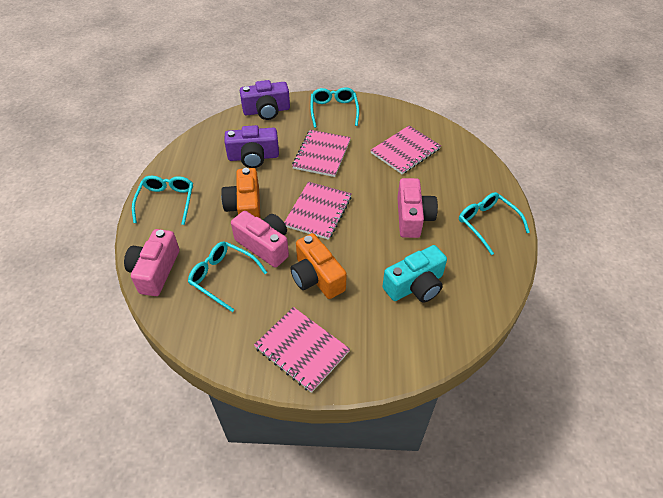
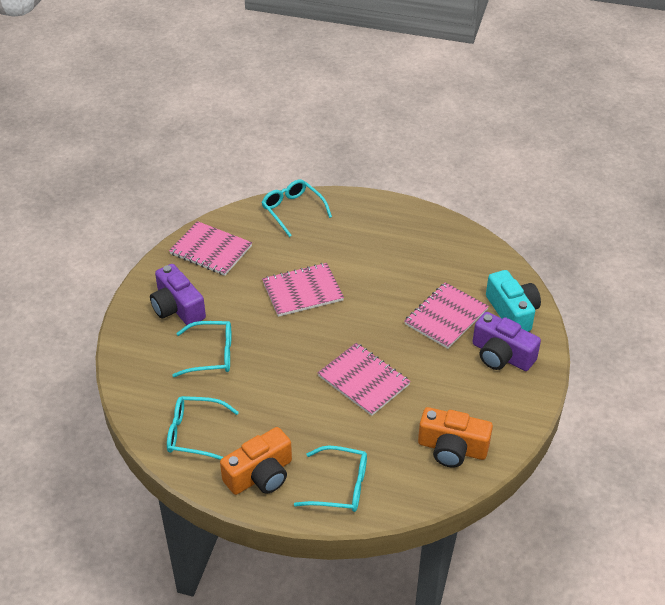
pink camera: 3 -> 0

